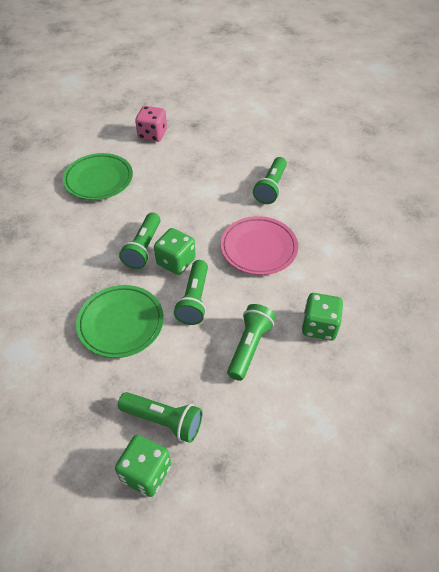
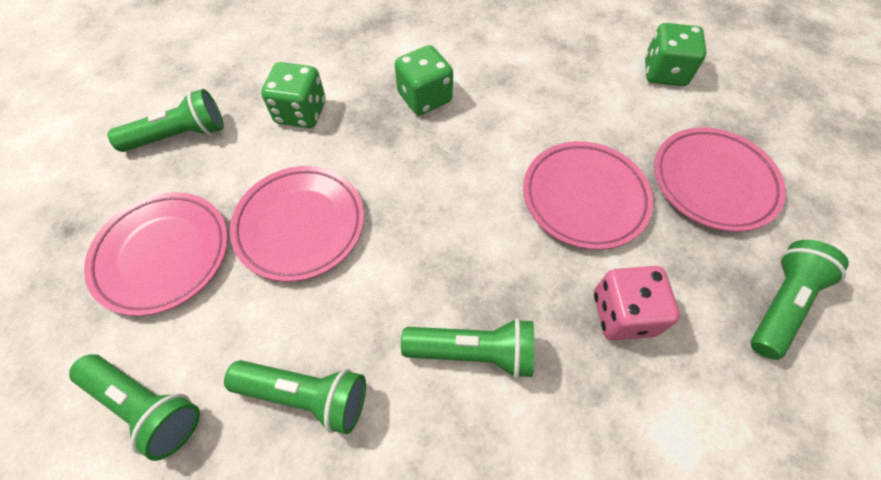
green plate: 2 -> 0
pink plate: 1 -> 4

